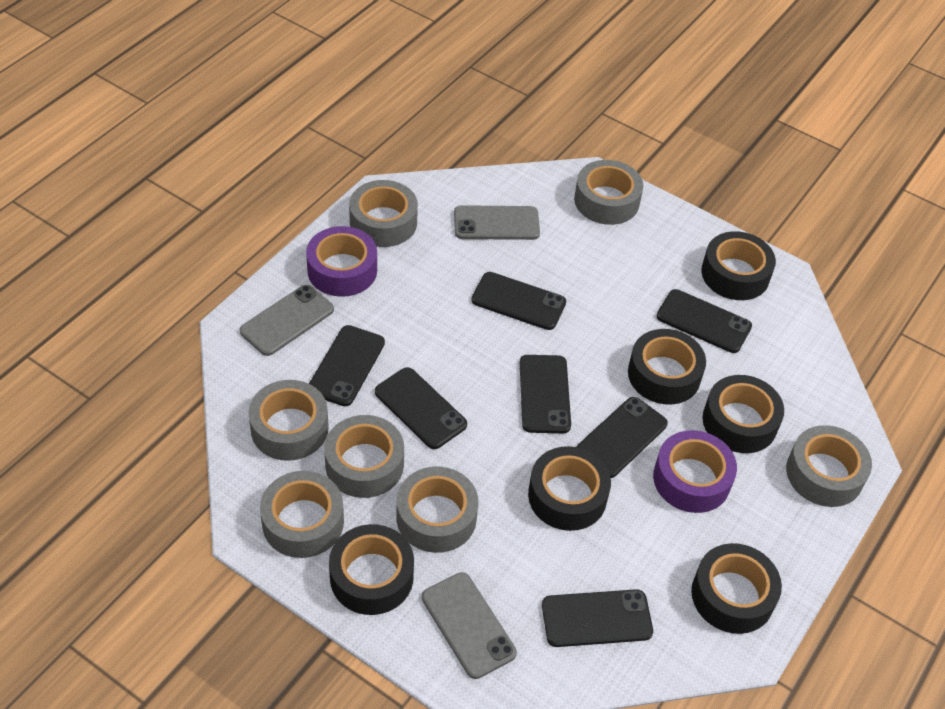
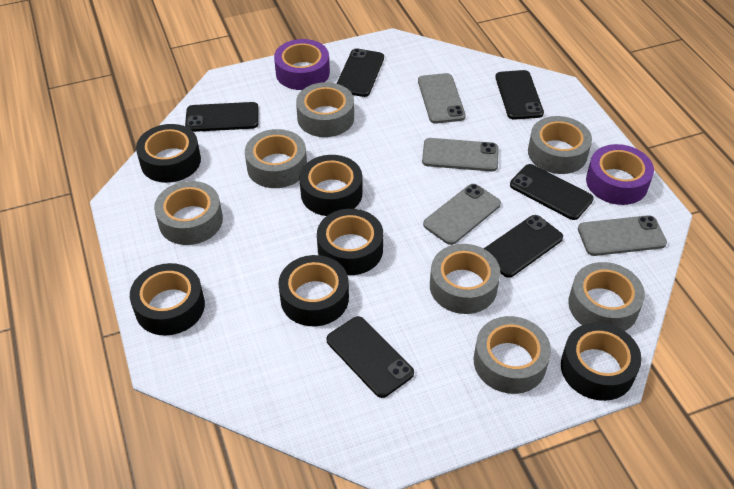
black phone: 7 -> 6
grey phone: 3 -> 4

